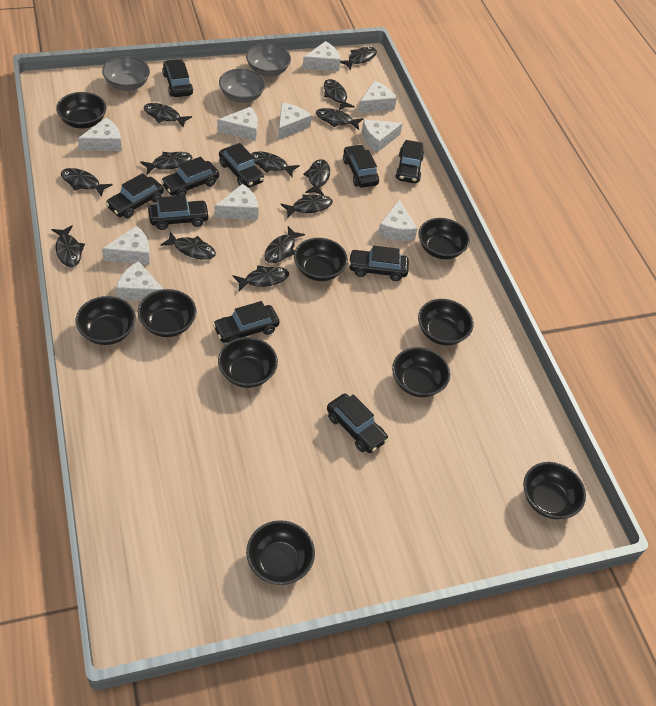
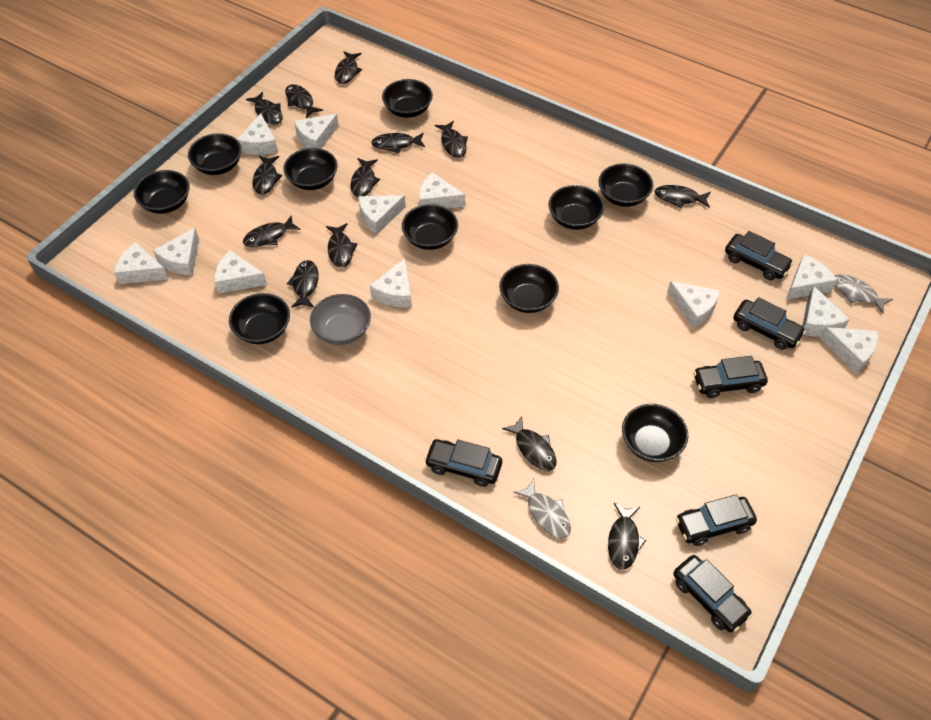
black car: 10 -> 6
grey bowl: 3 -> 1
grey fish: 0 -> 2
white cheese: 10 -> 12

